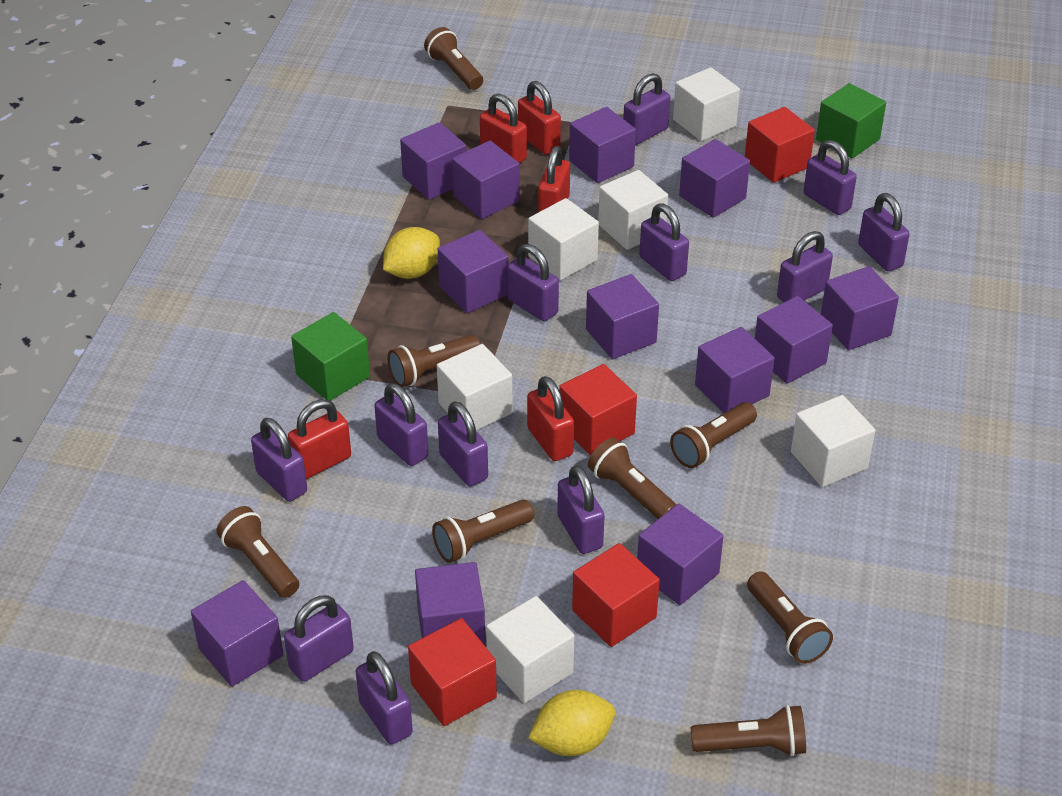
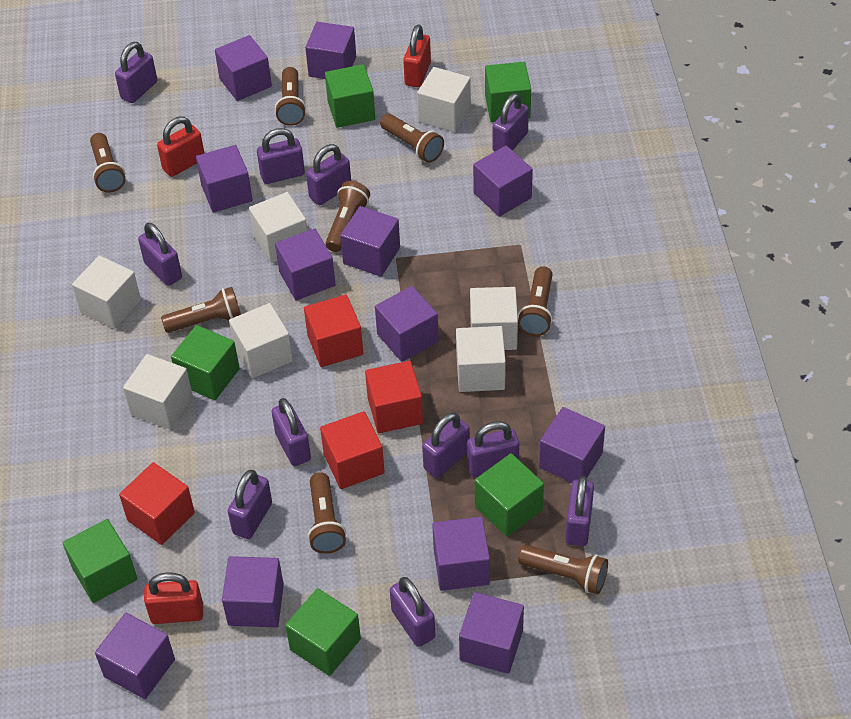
green cube: 2 -> 6
purple padlock: 12 -> 11
red padlock: 5 -> 3
white cube: 6 -> 7
yellow lemon: 2 -> 0

